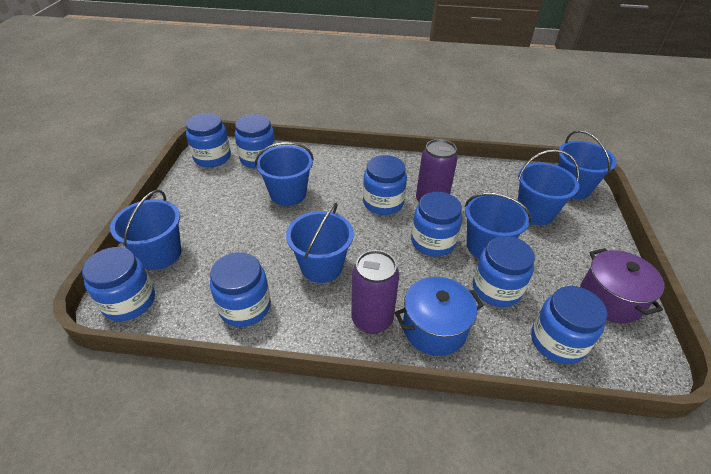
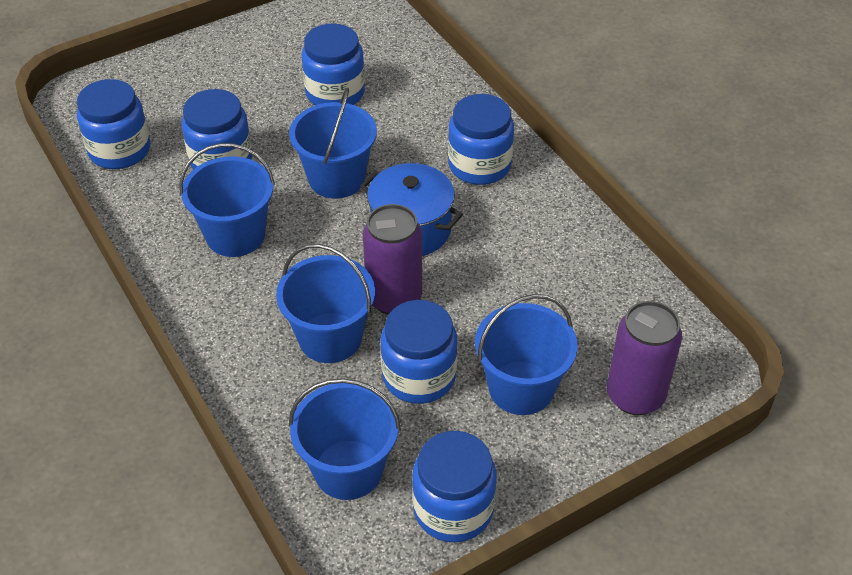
blue bucket: 6 -> 5
blue jar: 8 -> 6
purple pot: 1 -> 0

